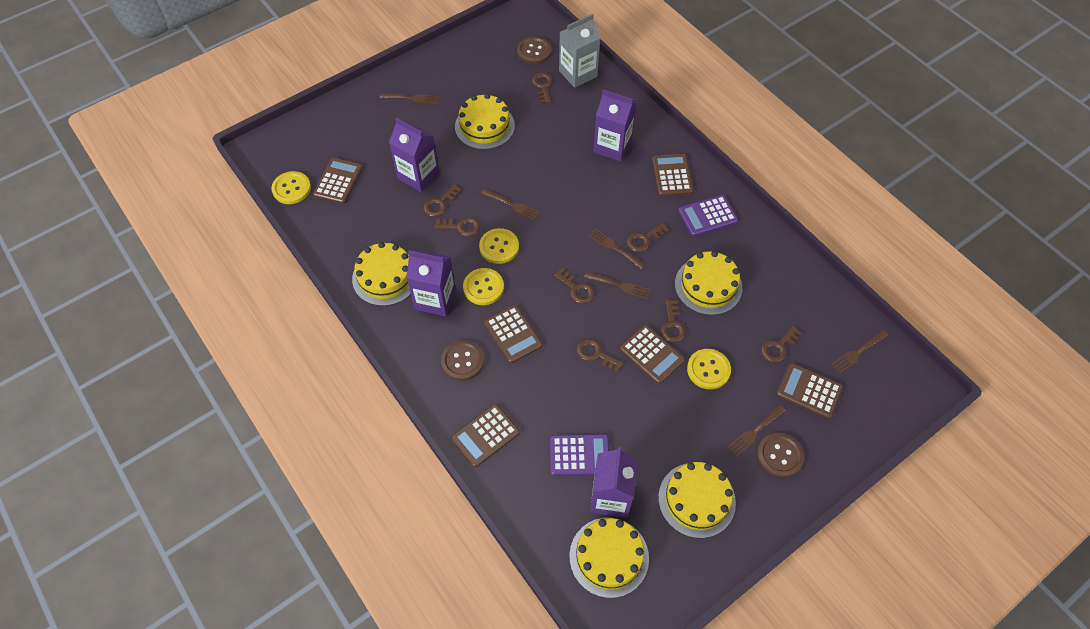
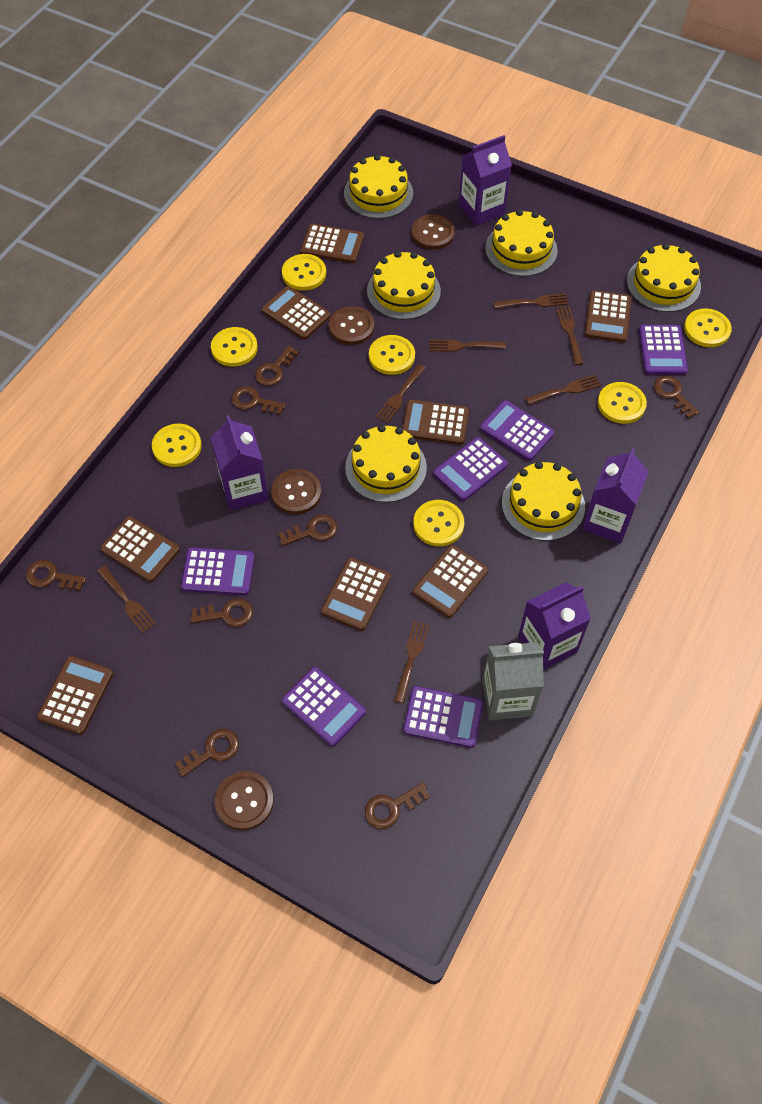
brown button: 3 -> 4
brown calculator: 6 -> 8
brown fork: 6 -> 7
purple calculator: 2 -> 6
yellow button: 4 -> 7
yellow cake: 5 -> 6

